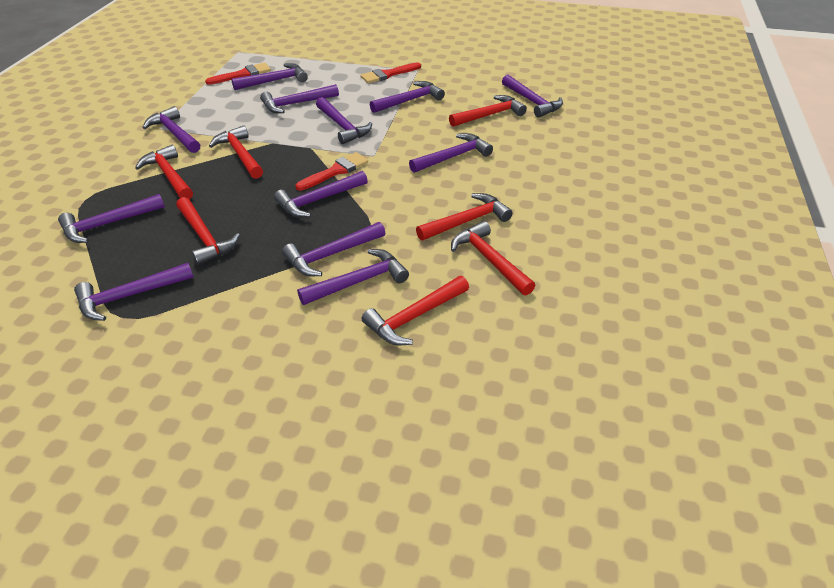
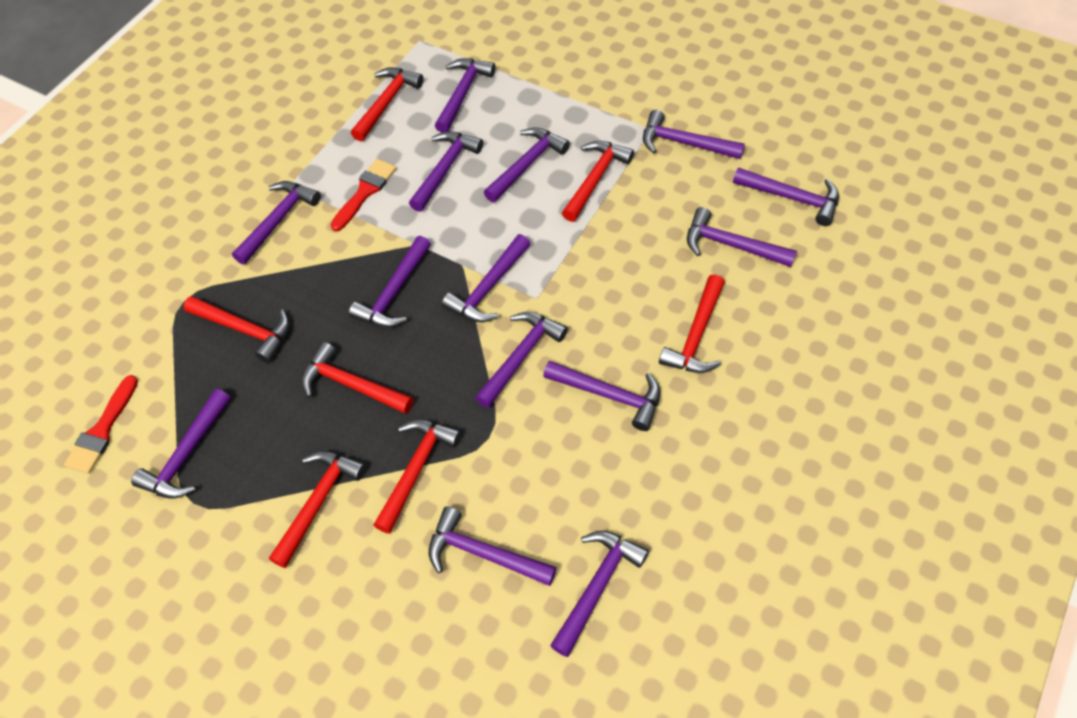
purple hammer: 12 -> 14
red brush: 3 -> 2

